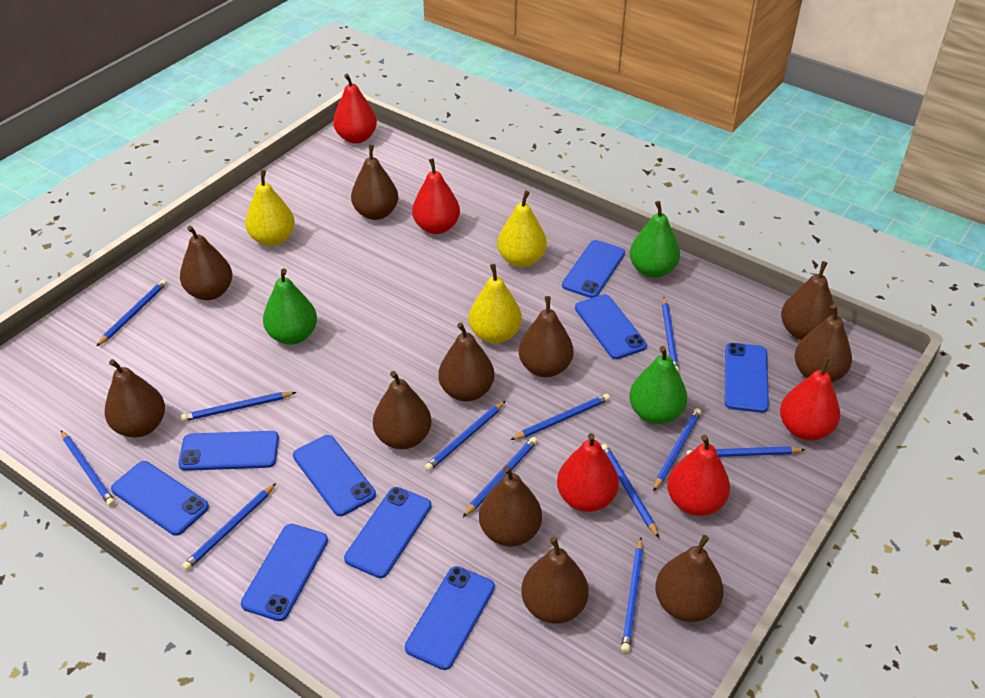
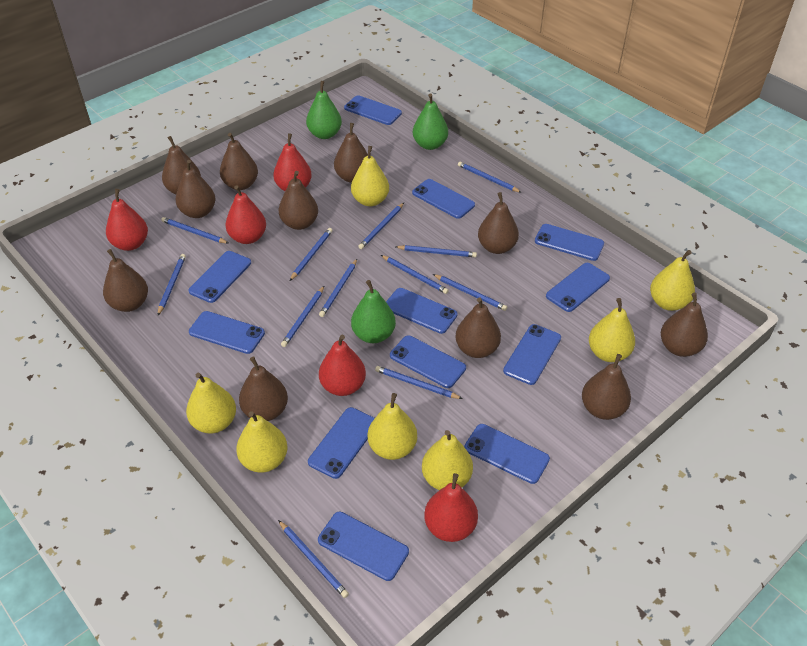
blue phone: 9 -> 12
yellow pear: 3 -> 7

